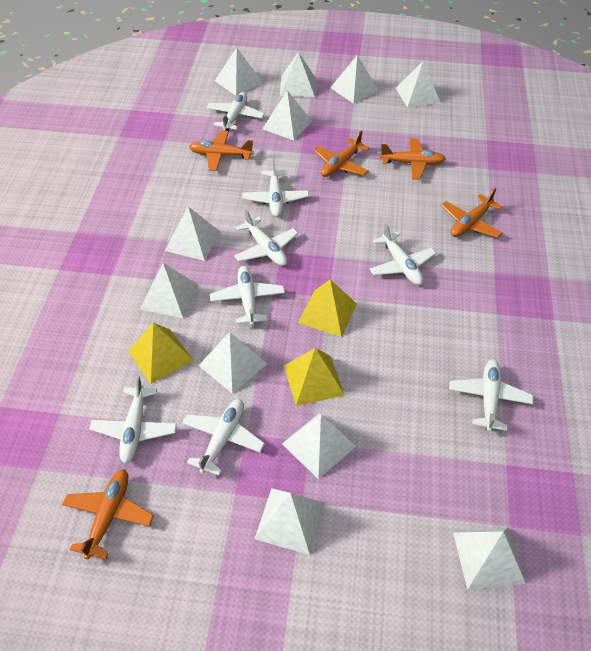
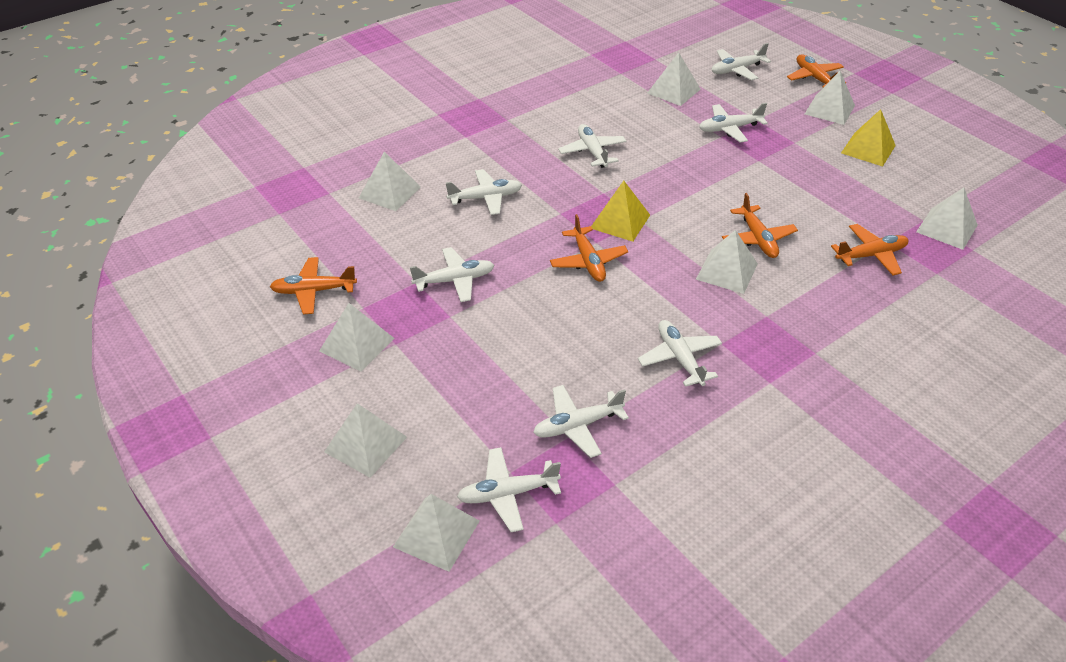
white pyramid: 11 -> 8
yellow pyramid: 3 -> 2

